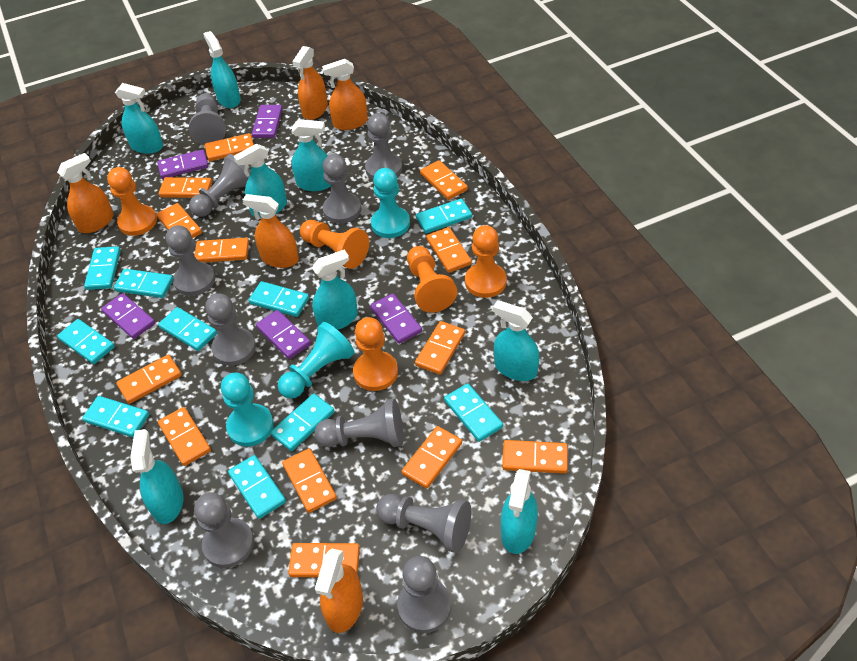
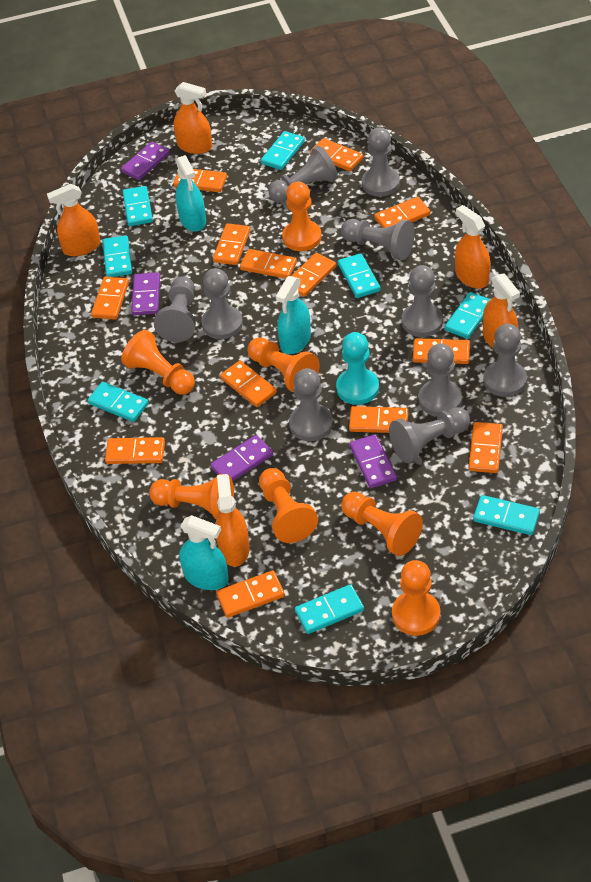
orange pawn: 5 -> 7
purple domino: 5 -> 4
turquoise domino: 10 -> 8
turquoise pawn: 3 -> 1
turquoise spray bottle: 8 -> 3

